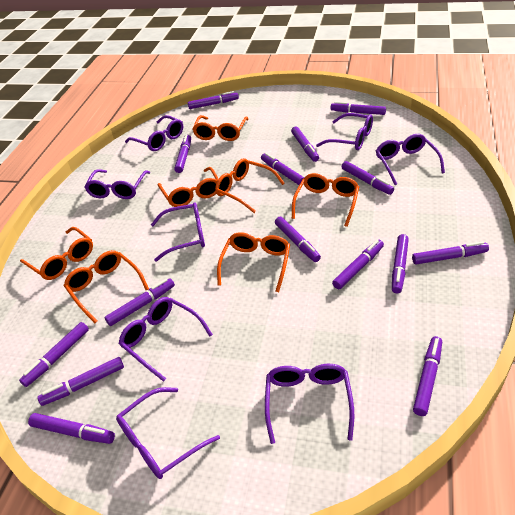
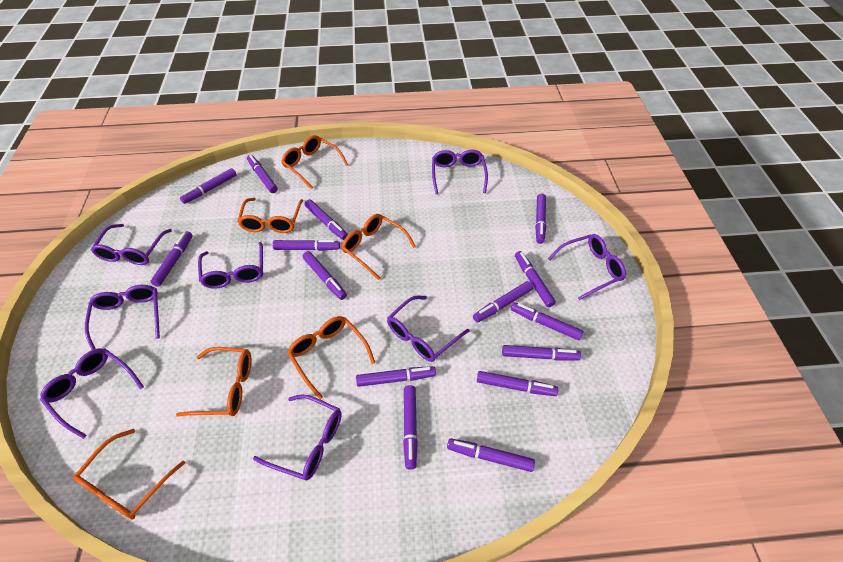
orange glasses: 7 -> 6

